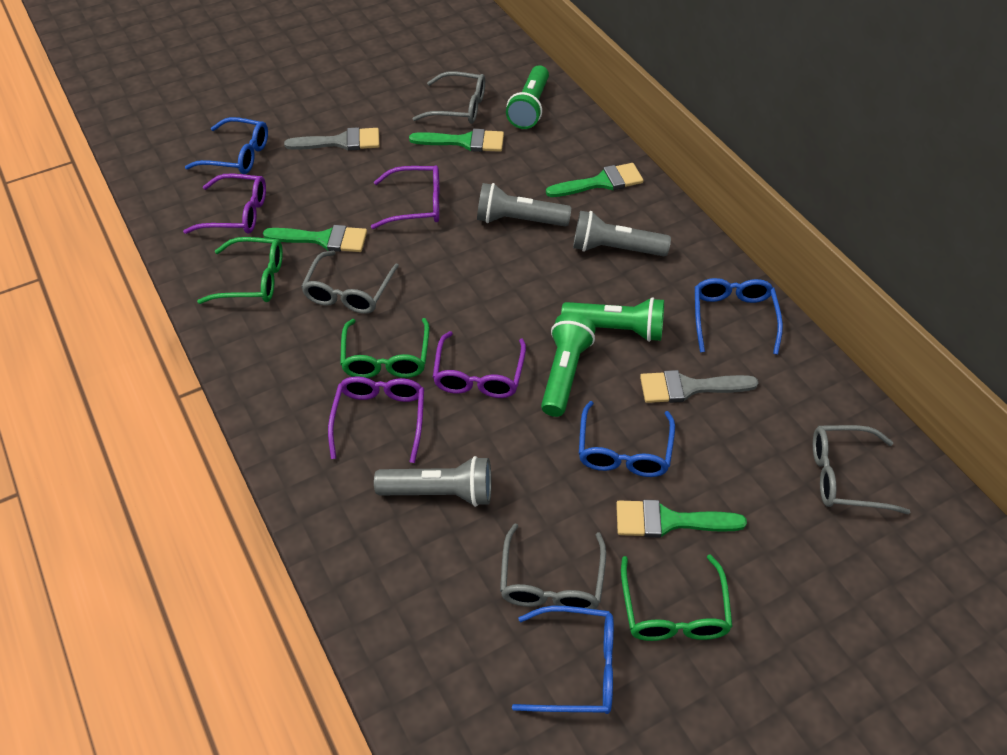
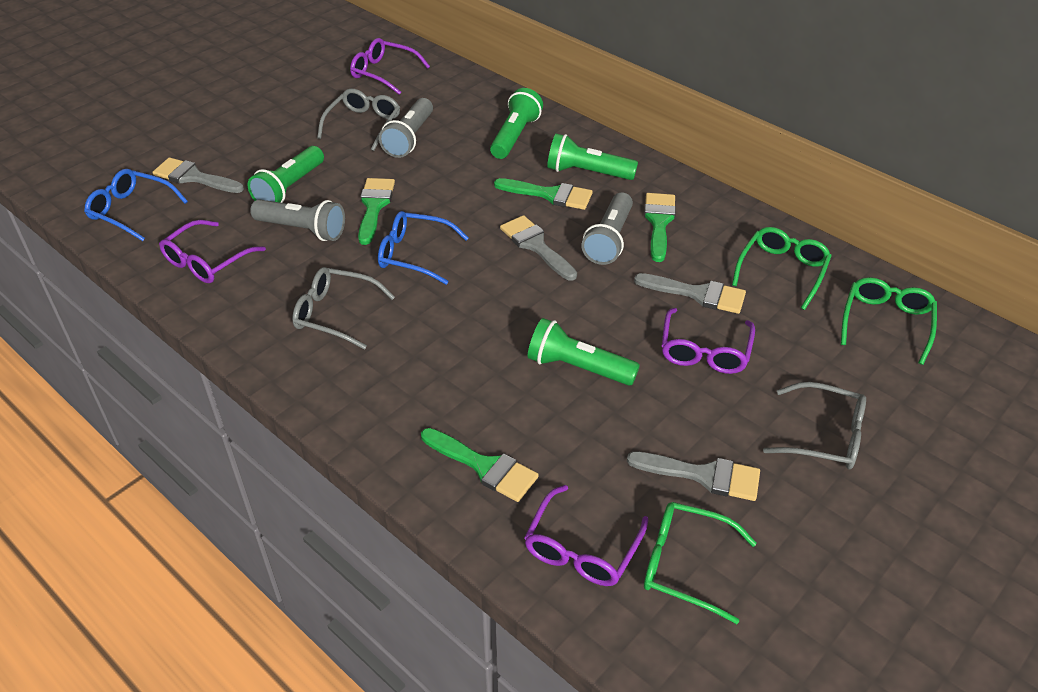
blue glasses: 4 -> 2
green flashlight: 3 -> 4
grey brush: 2 -> 4
grey glasses: 4 -> 3

